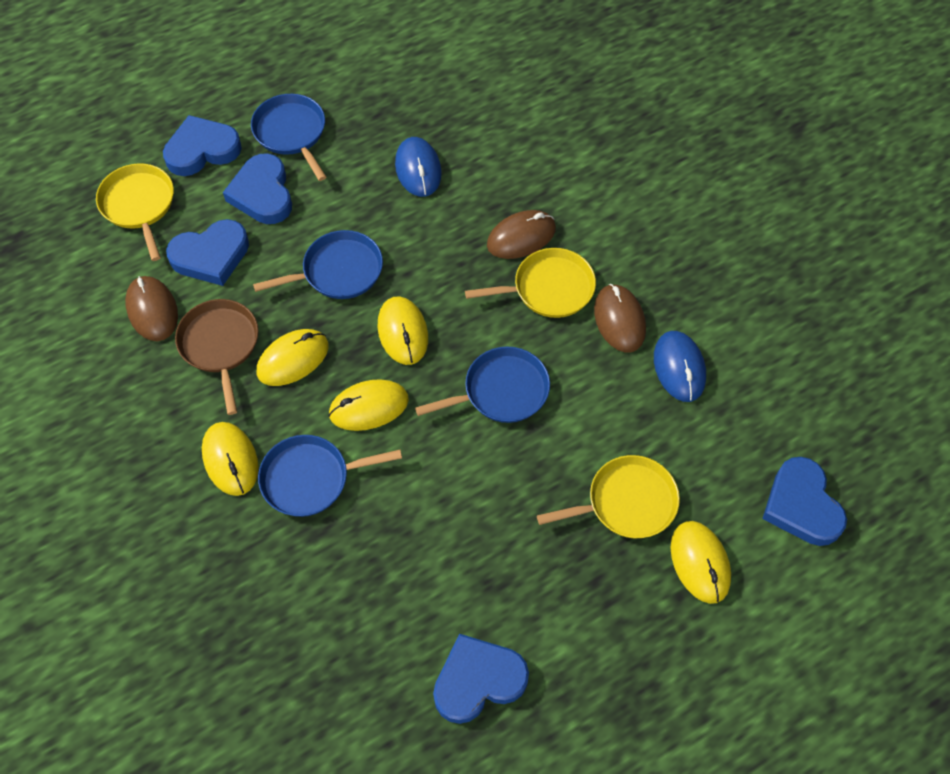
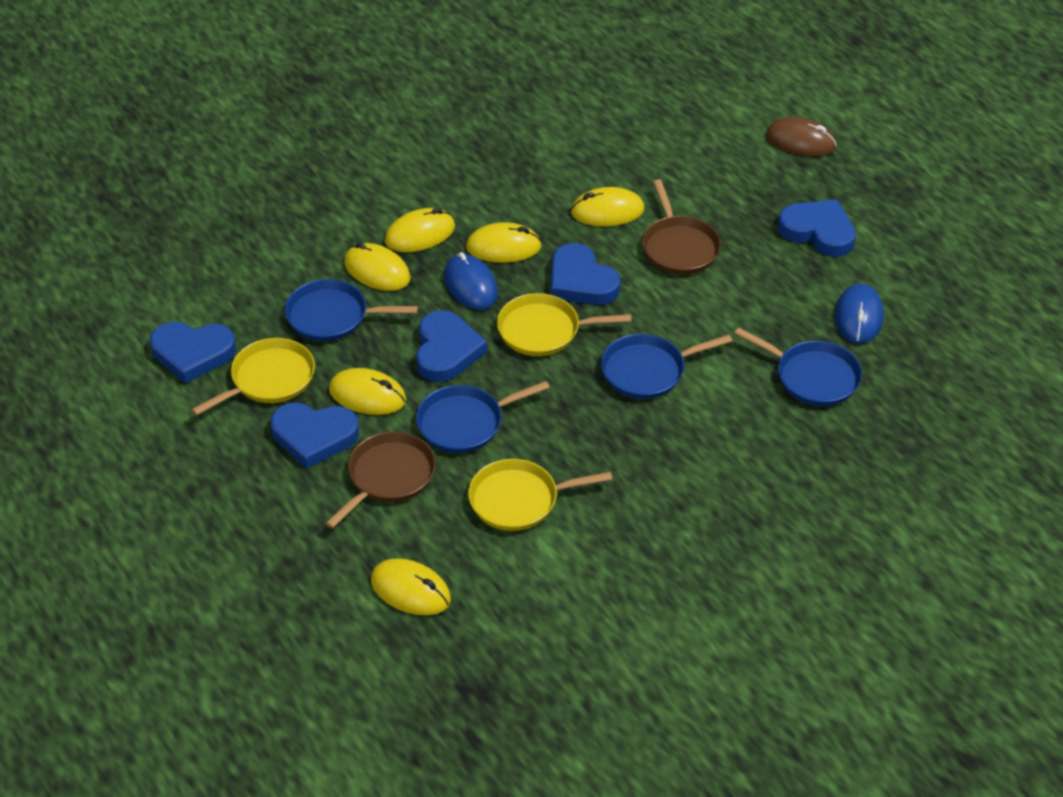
brown mouse: 3 -> 1
brown pan: 1 -> 2
yellow mouse: 5 -> 6

